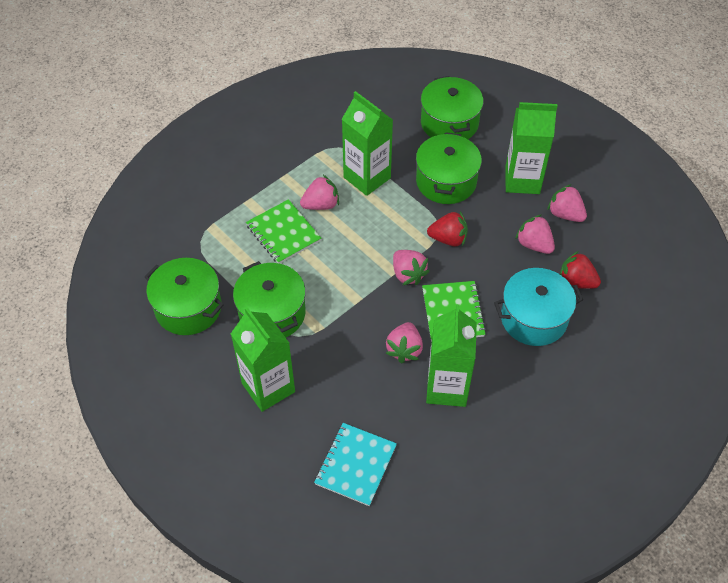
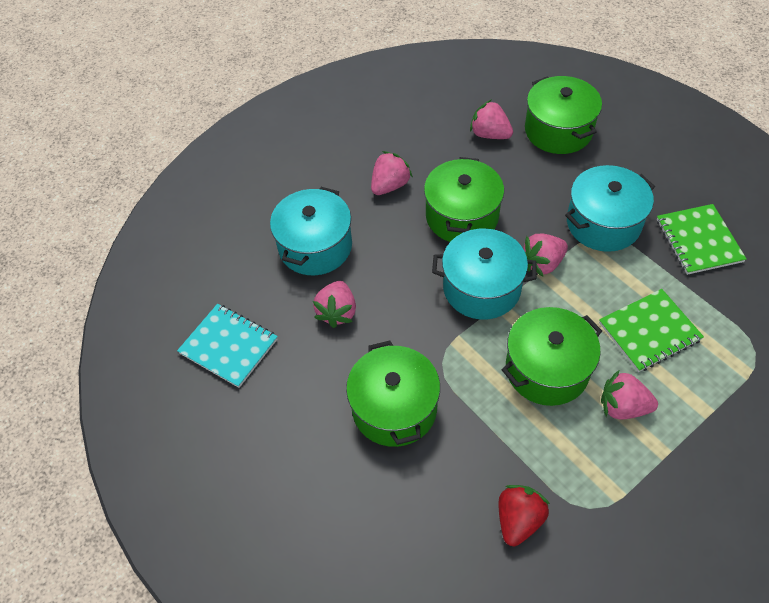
green carton: 4 -> 0
red strawberry: 2 -> 1
turquoise pot: 1 -> 3

